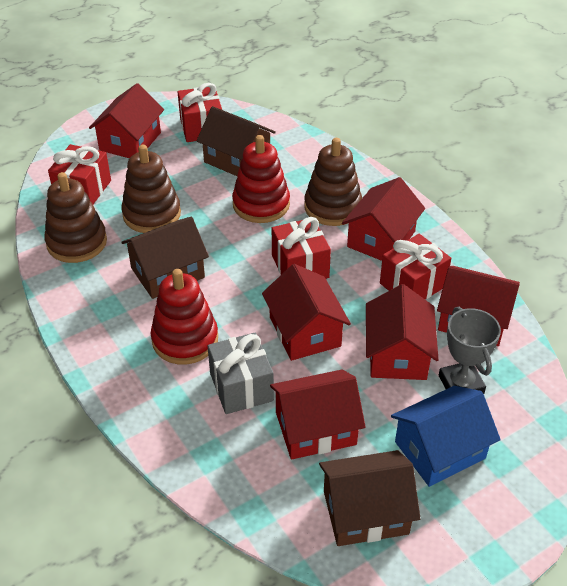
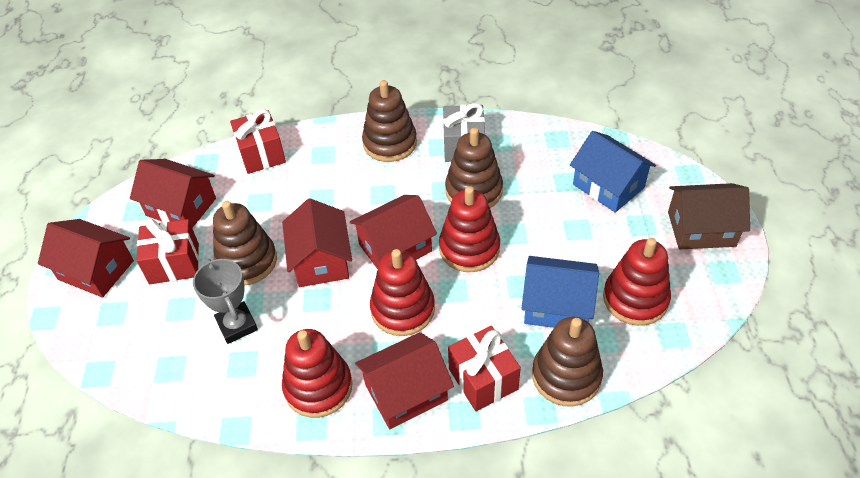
blue house: 1 -> 2
brown house: 3 -> 1
brown stacking toy: 3 -> 4
red gift: 4 -> 3
red house: 6 -> 5
red stacking toy: 2 -> 4

